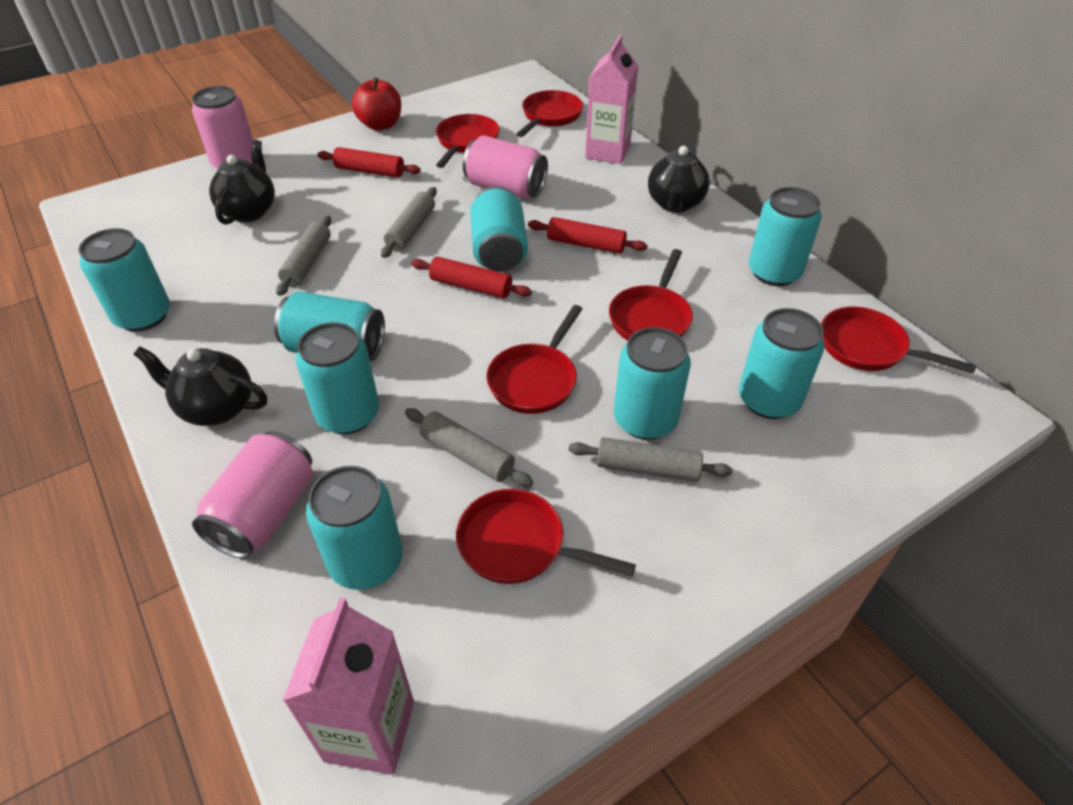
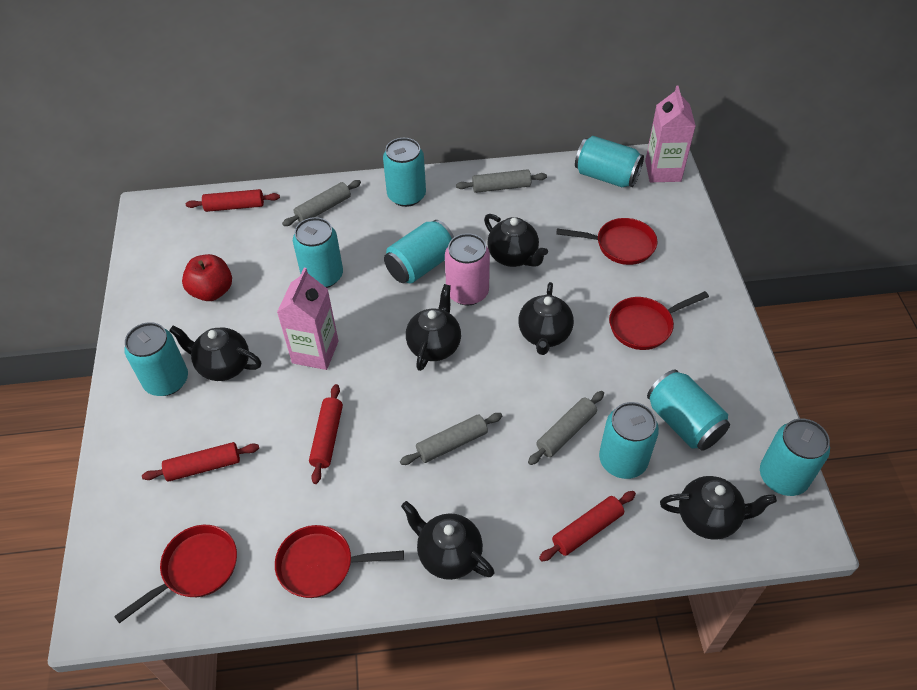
black teapot: 3 -> 6
pink can: 3 -> 1
red pan: 6 -> 4
red rolling pin: 3 -> 4

